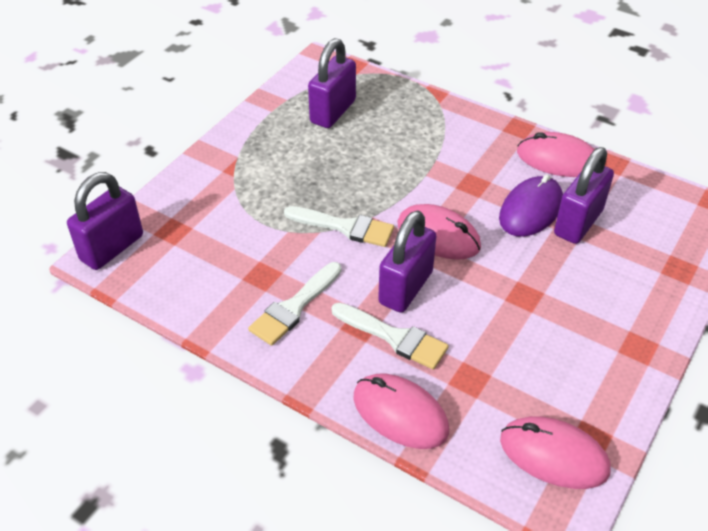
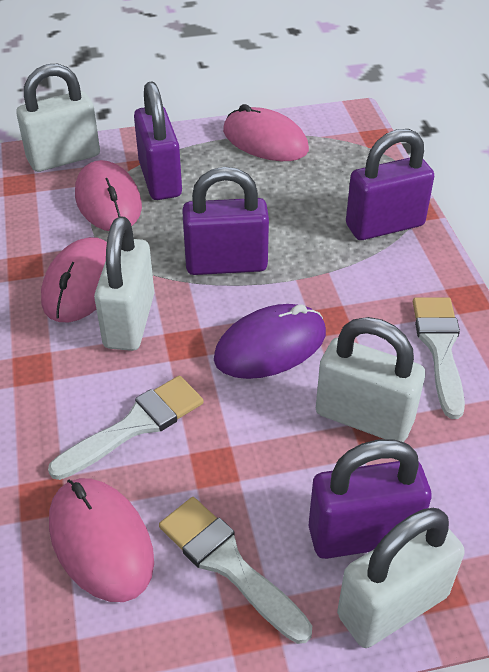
white padlock: 0 -> 4

